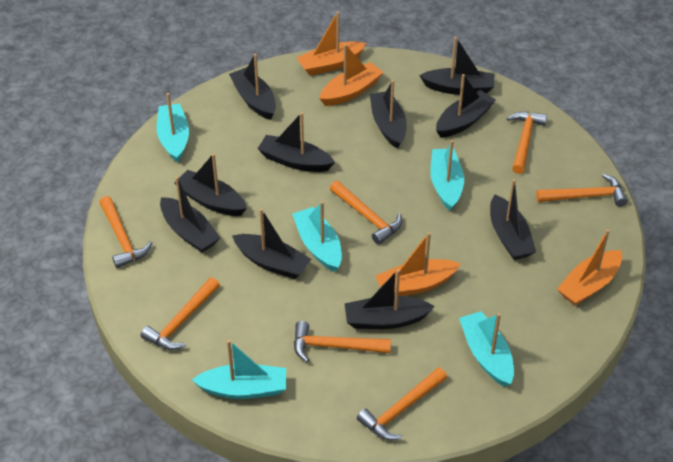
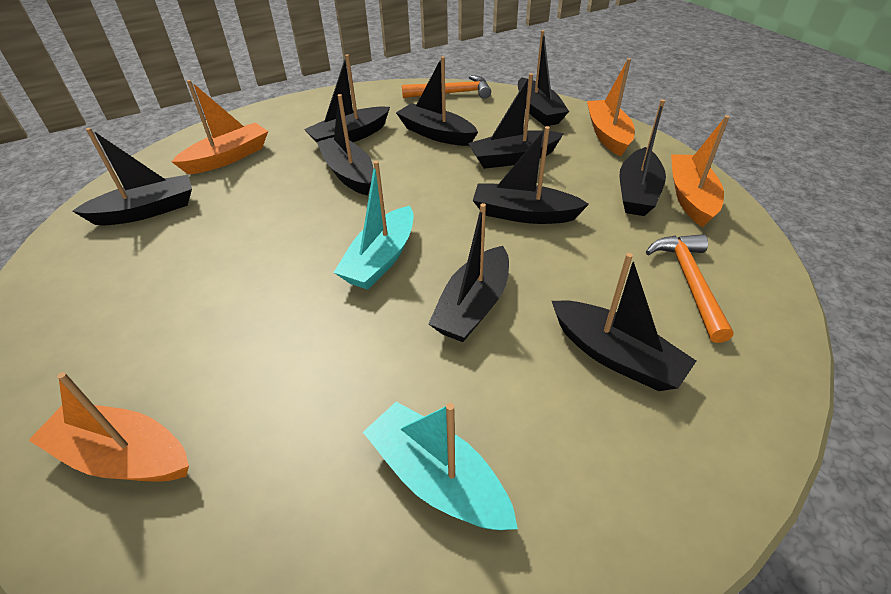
orange hammer: 7 -> 2
turquoise boat: 5 -> 2

